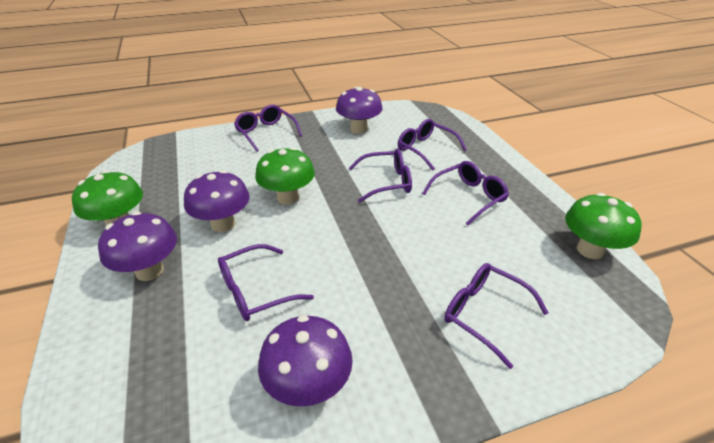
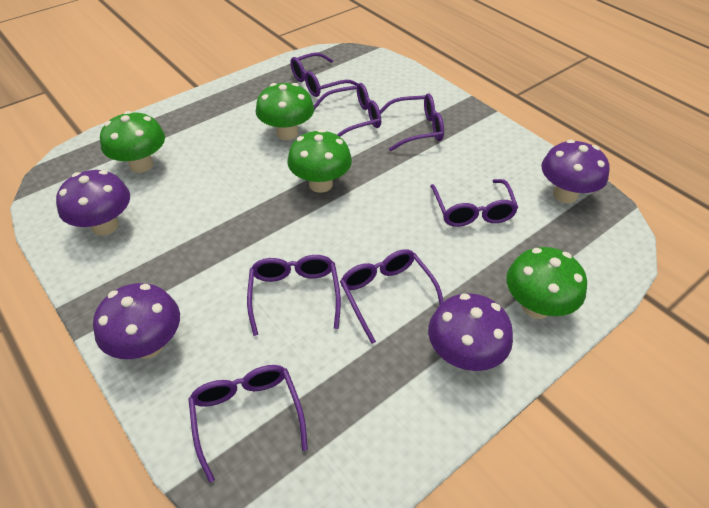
green mushroom: 3 -> 4
purple glasses: 6 -> 7

